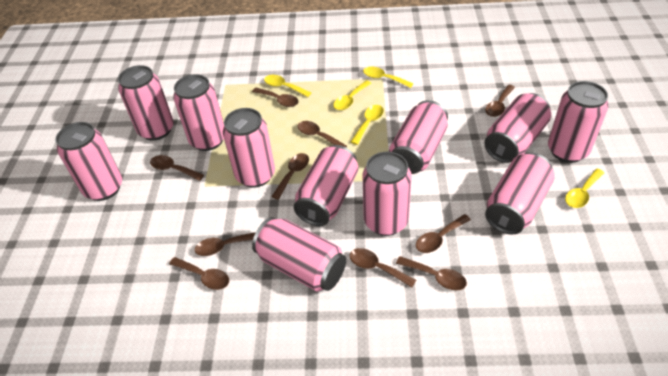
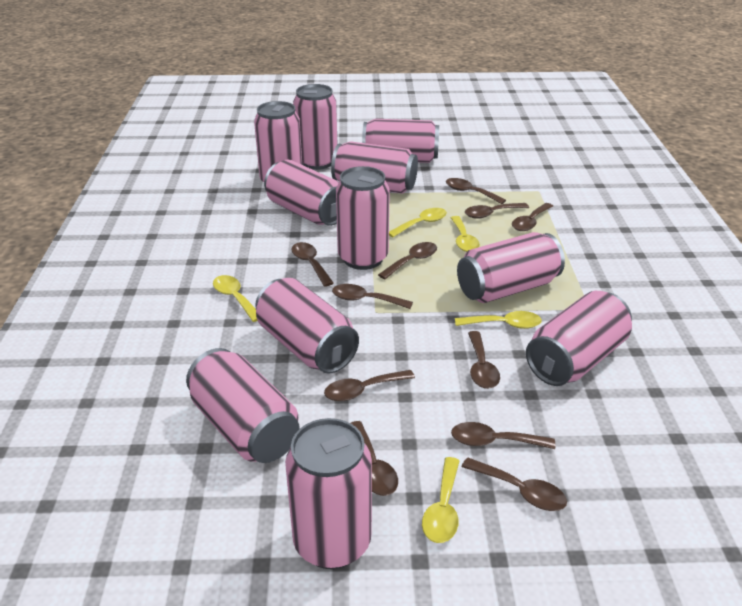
brown spoon: 10 -> 11

